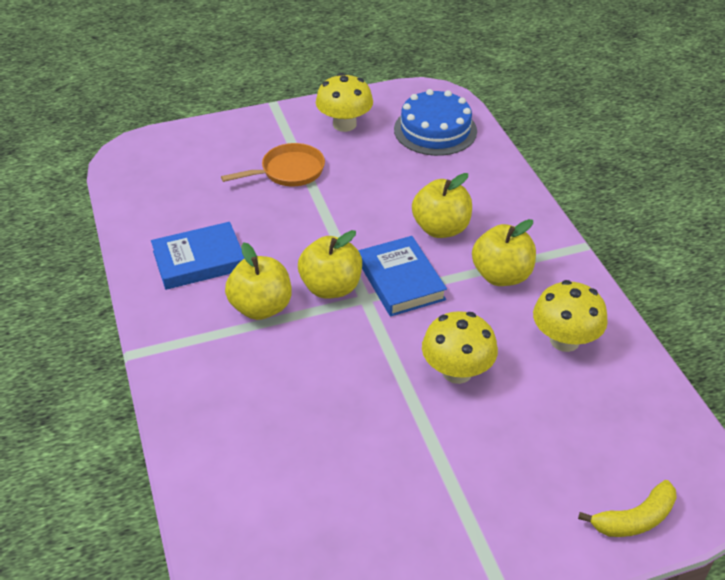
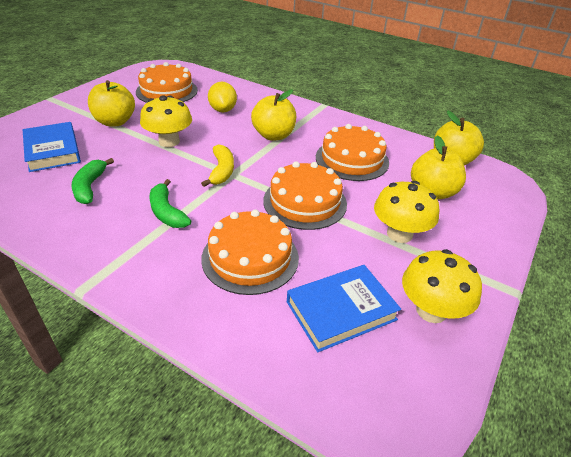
blue cake: 1 -> 0
green banana: 0 -> 2
orange cake: 0 -> 4
orange pan: 1 -> 0
yellow lemon: 0 -> 1

